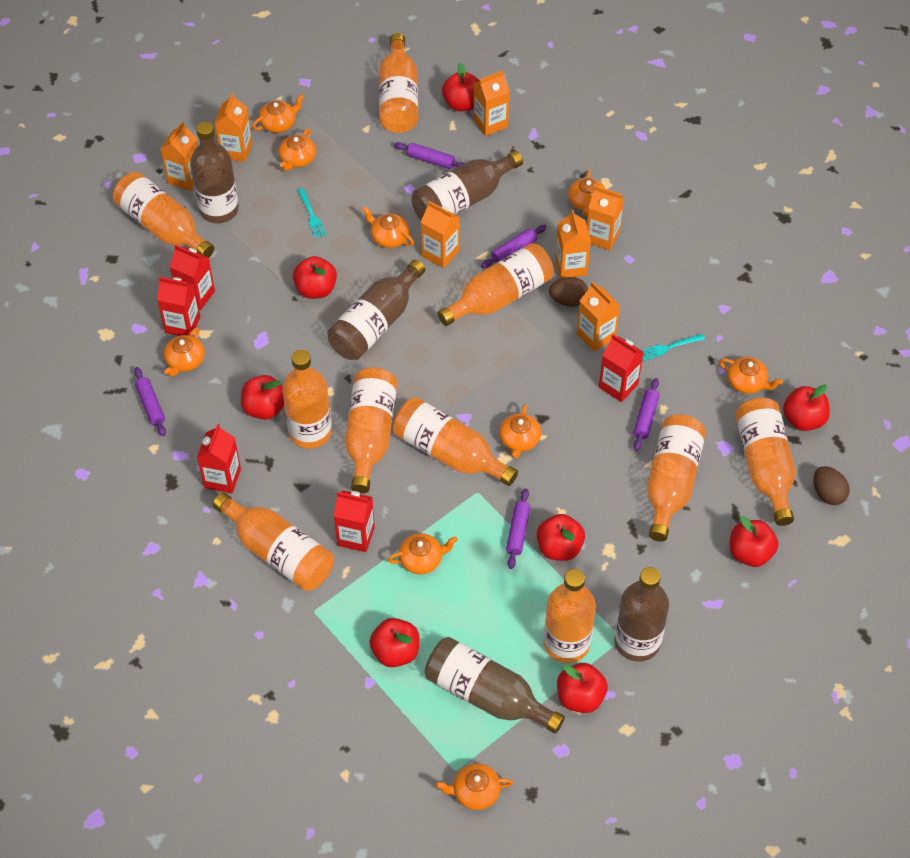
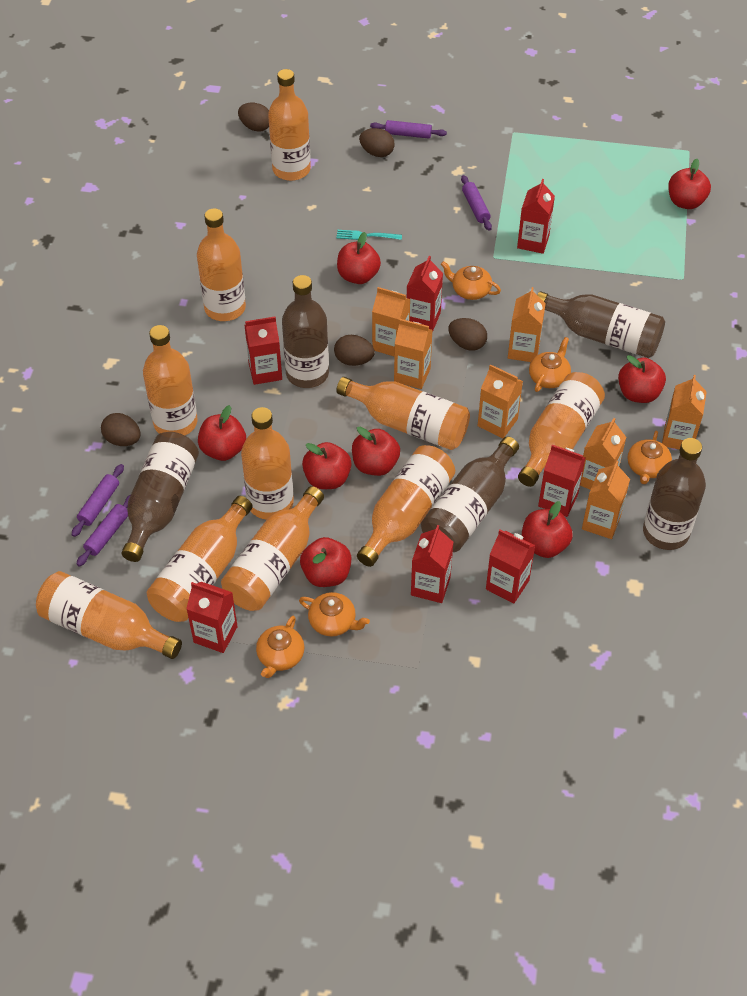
brown egg: 2 -> 5
orange teapot: 9 -> 5
purple rolling pin: 5 -> 4
red carton: 5 -> 7
turquoise fork: 2 -> 1

